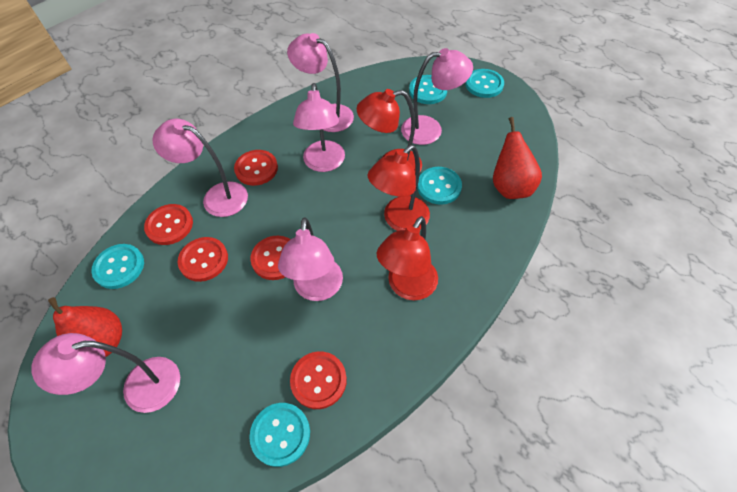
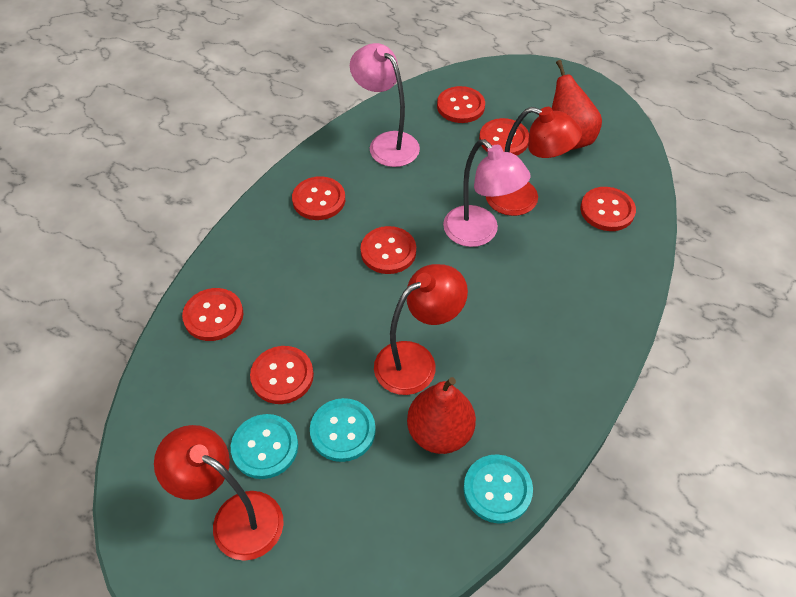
pink lamp: 6 -> 2
red button: 5 -> 7
turquoise button: 5 -> 3

